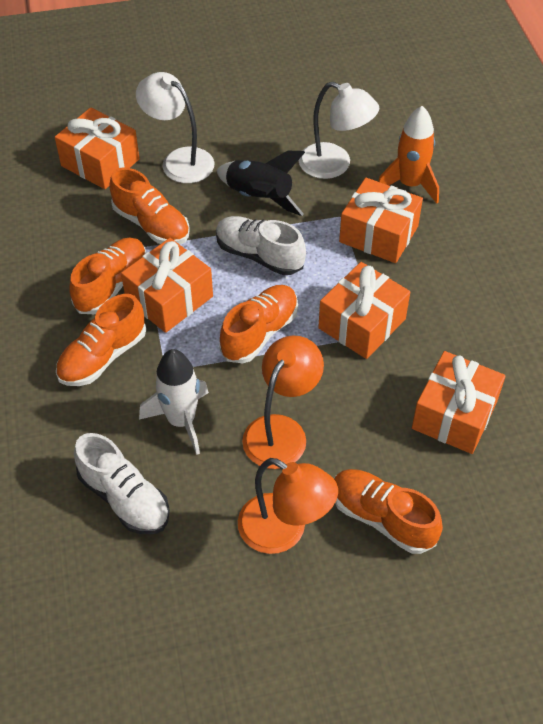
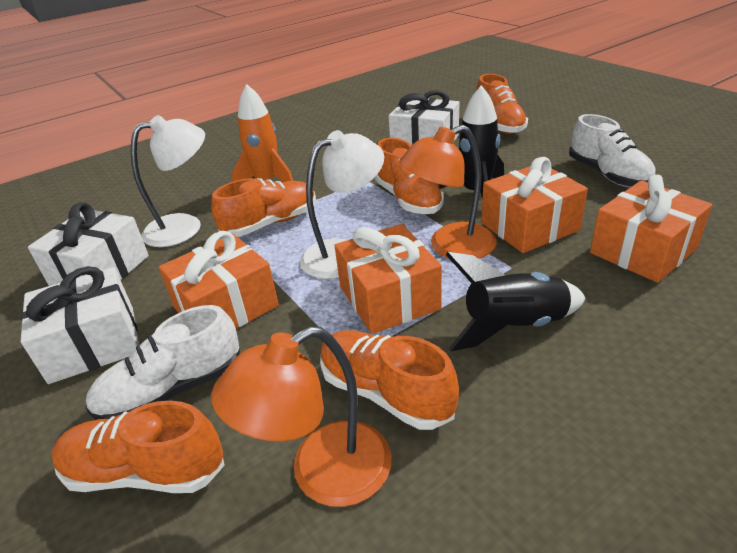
black rocket: 1 -> 2
orange gift: 5 -> 4
white gift: 0 -> 3
white rocket: 1 -> 0

